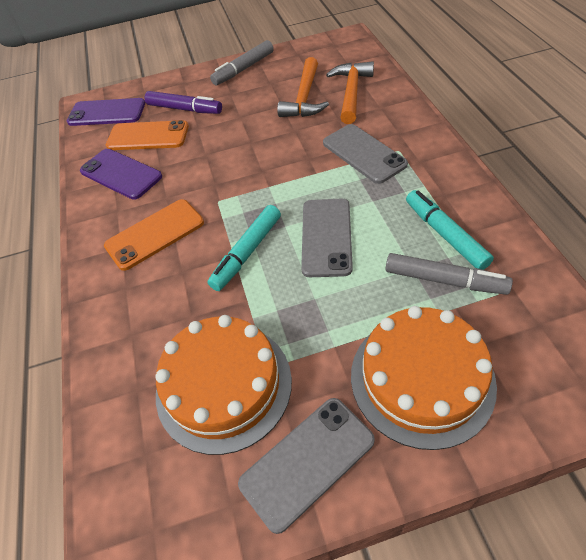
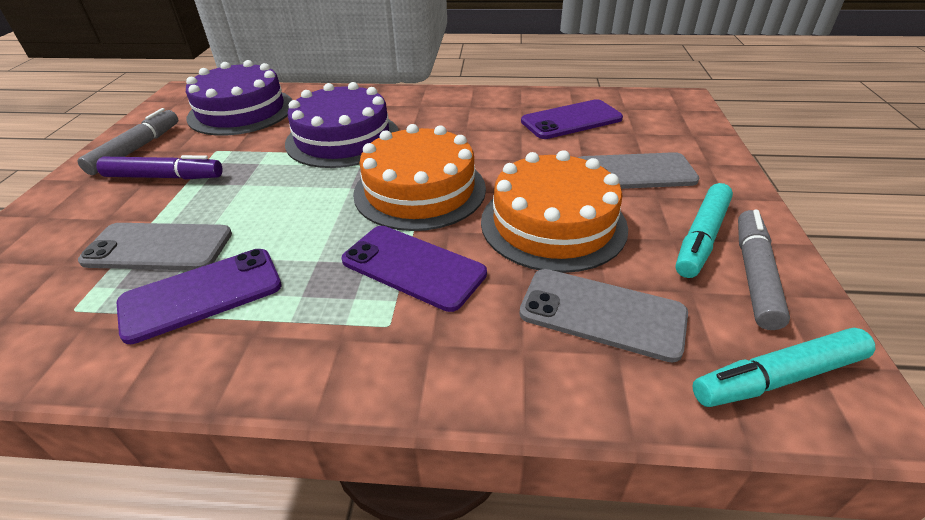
orange hammer: 2 -> 0
orange phone: 2 -> 0
purple cake: 0 -> 2
purple phone: 2 -> 3

